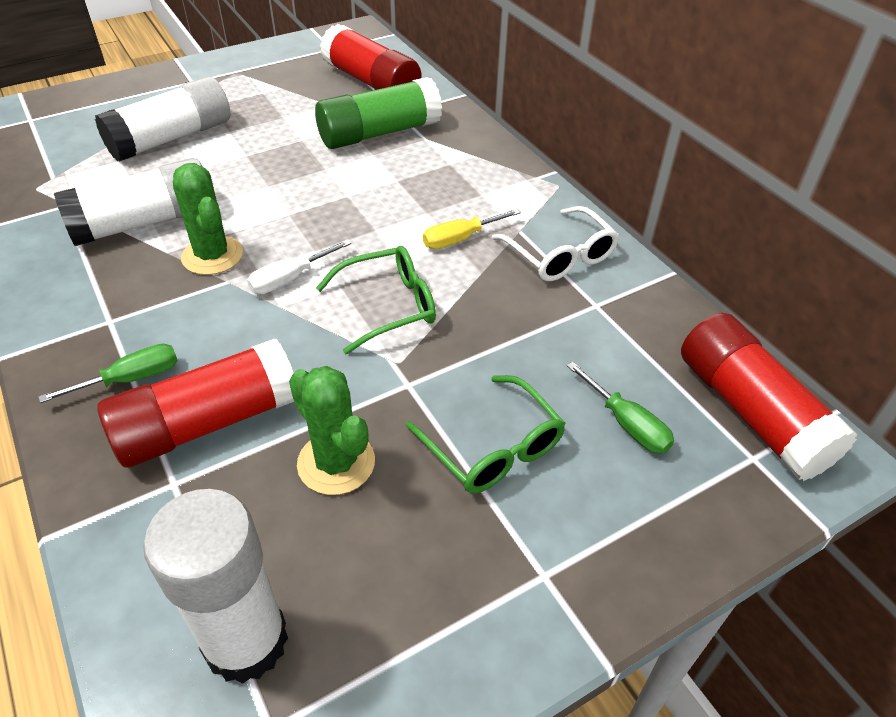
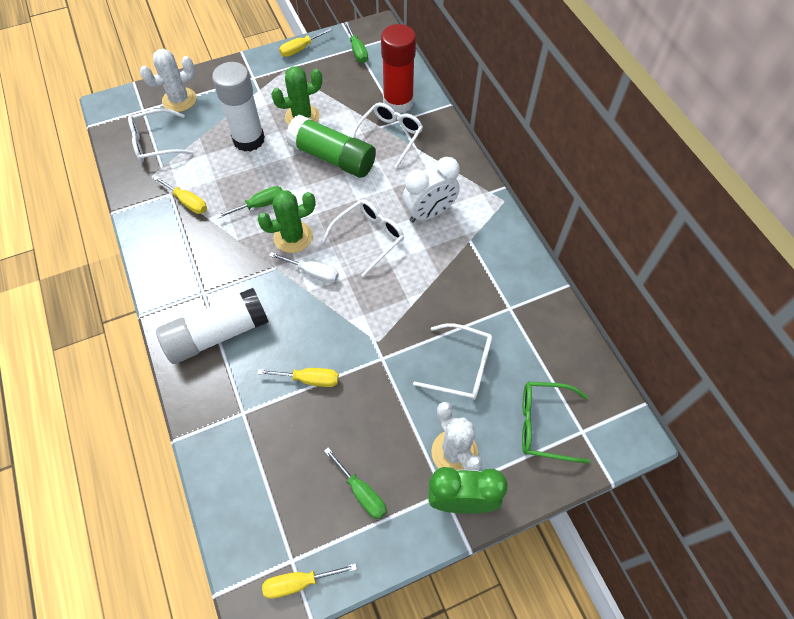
green clock: 0 -> 1
green glasses: 2 -> 1
green screwdriver: 2 -> 3
red glue stick: 3 -> 1
white cactus: 0 -> 2
white clock: 0 -> 1
white glasses: 1 -> 4
white glue stick: 3 -> 2
yellow screwdriver: 1 -> 4

